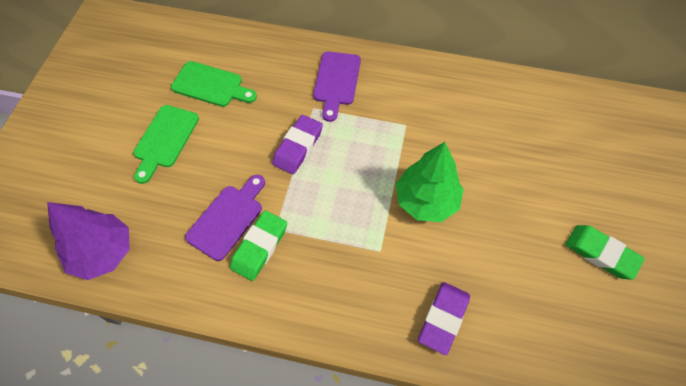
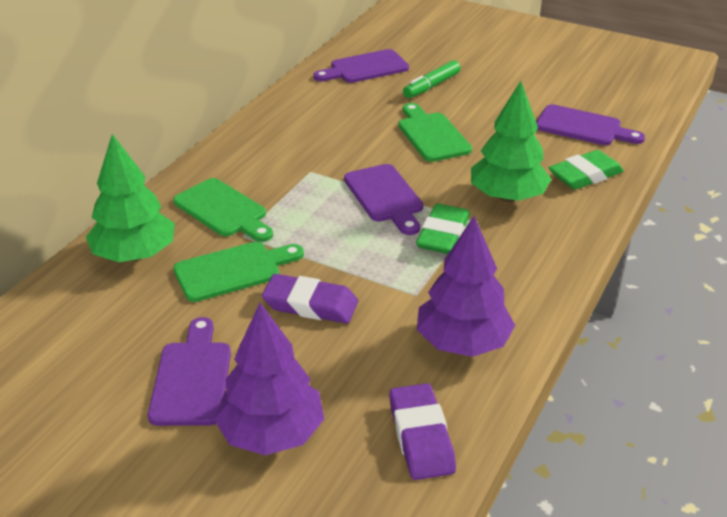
green cutting board: 2 -> 3
green marker: 0 -> 1
green tree: 1 -> 2
purple cutting board: 2 -> 4
purple tree: 1 -> 2

